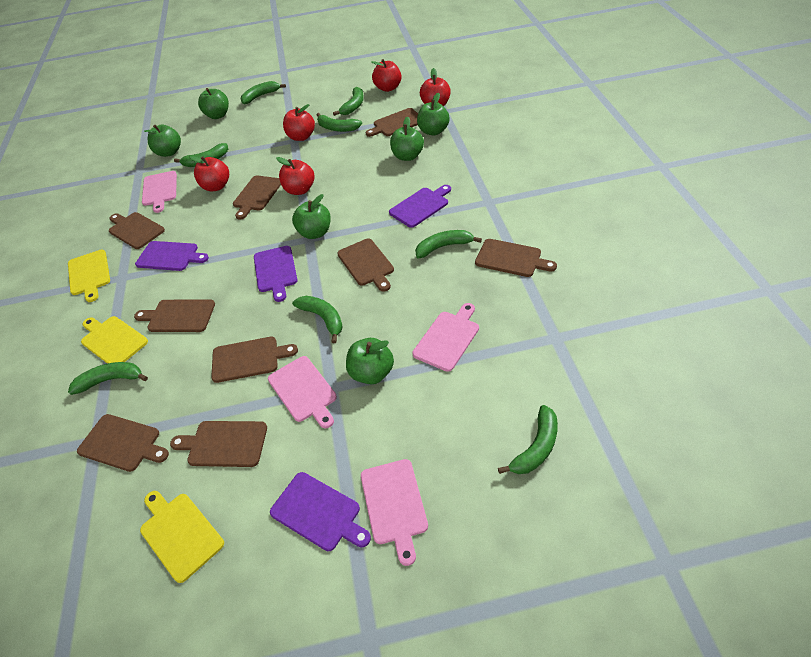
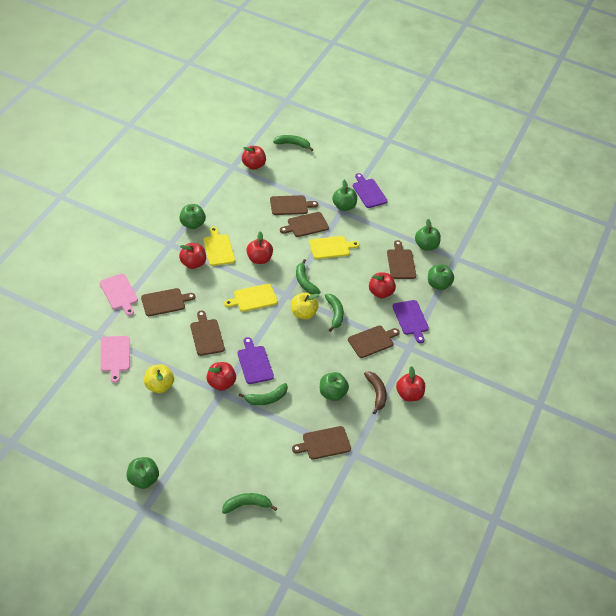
brown banana: 0 -> 1
brown cutting board: 9 -> 7
green banana: 8 -> 5
pink cutting board: 4 -> 2
purple cutting board: 4 -> 3
red apple: 5 -> 6
yellow apple: 0 -> 2

